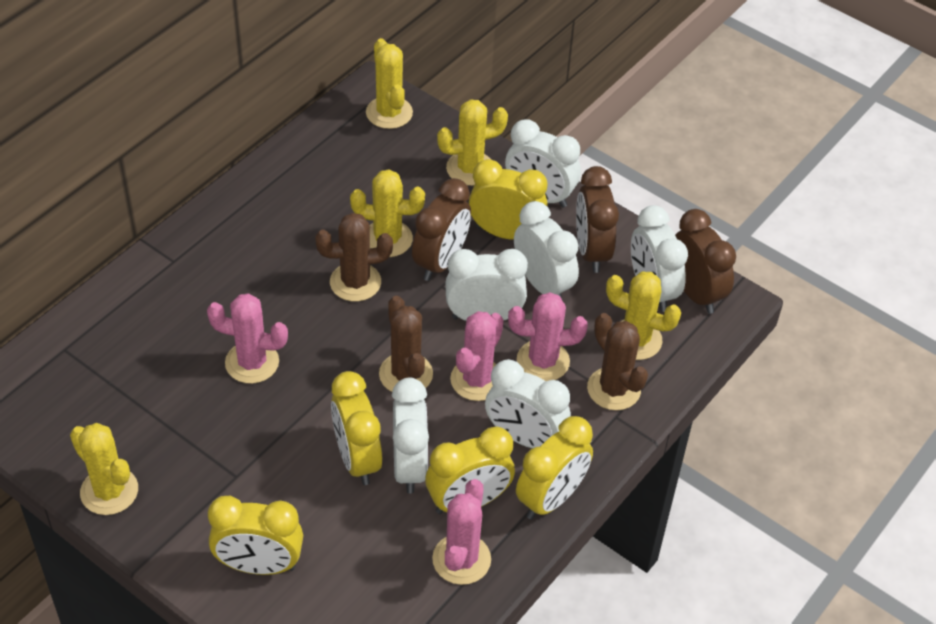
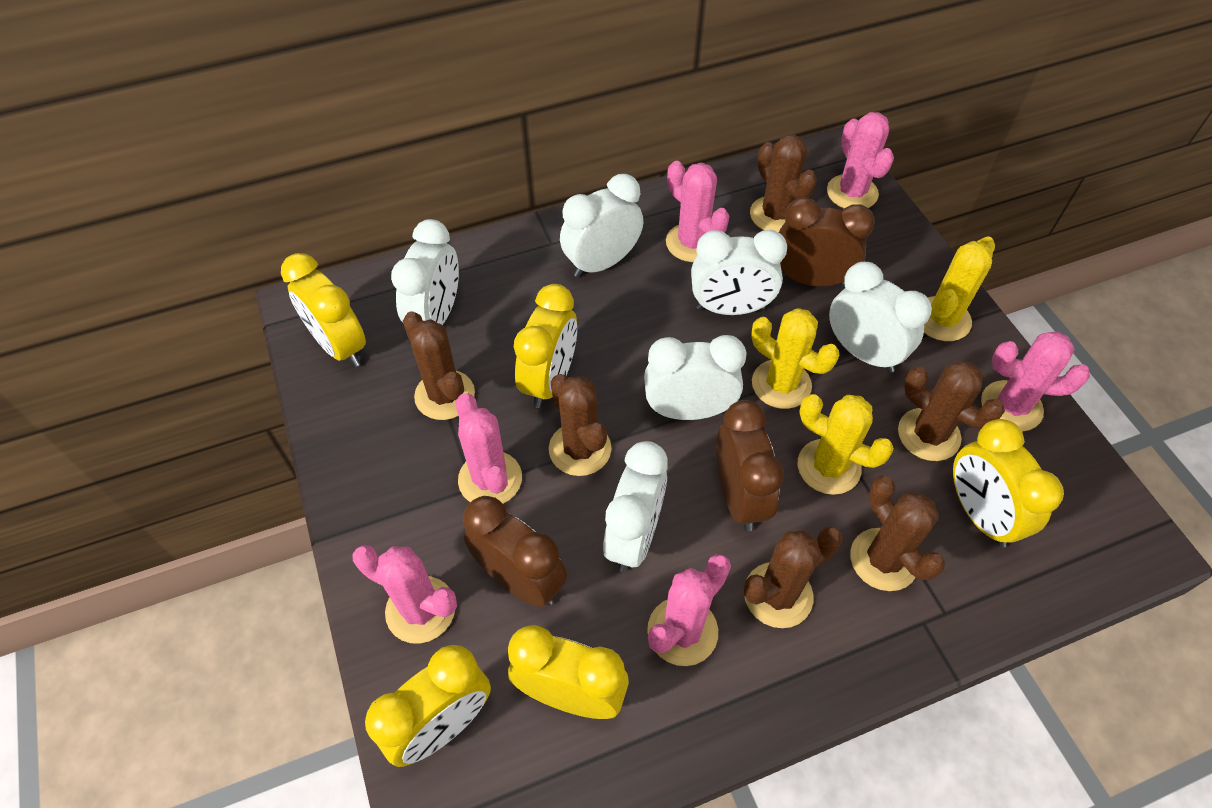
brown cactus: 3 -> 6
pink cactus: 4 -> 6
yellow cactus: 5 -> 3

